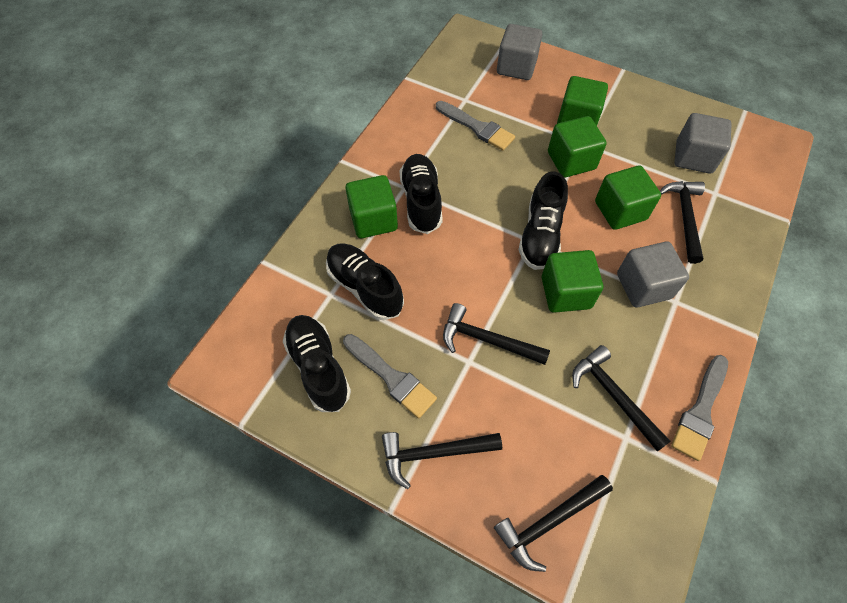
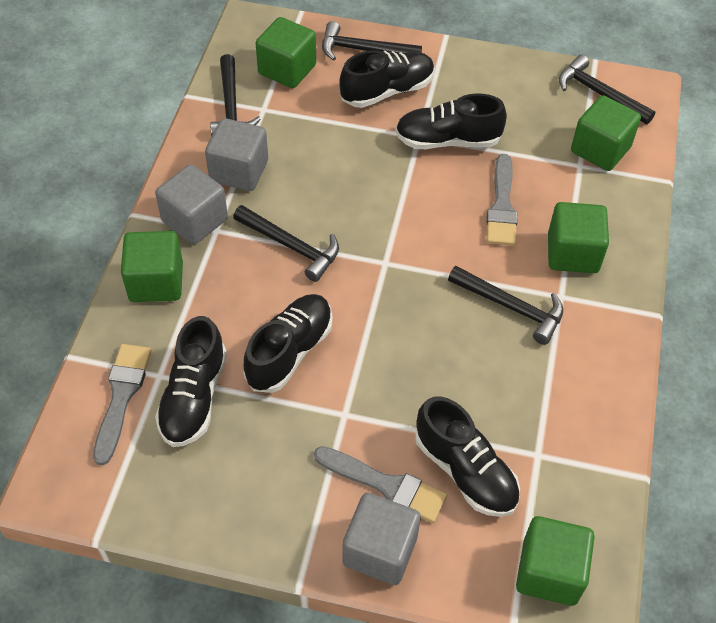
black shoe: 4 -> 5

